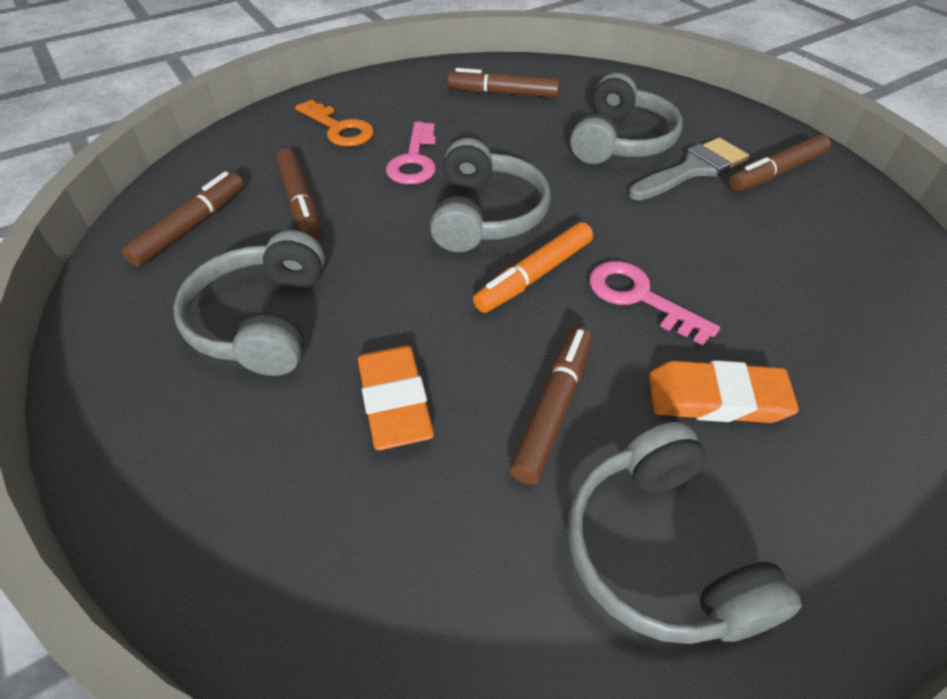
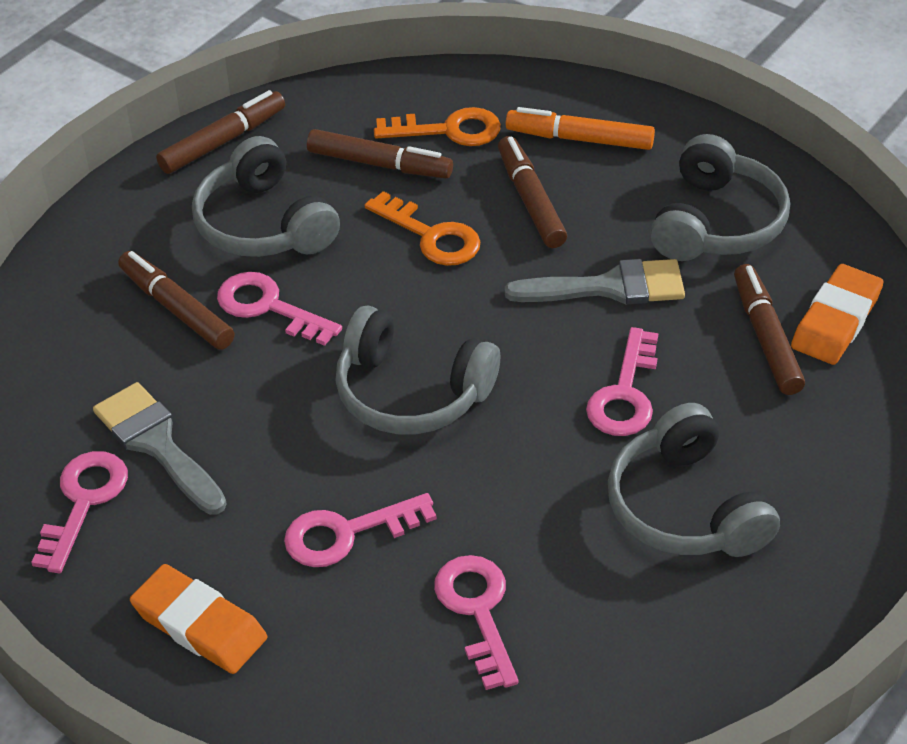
grey brush: 1 -> 2
orange key: 1 -> 2
pink key: 2 -> 5

